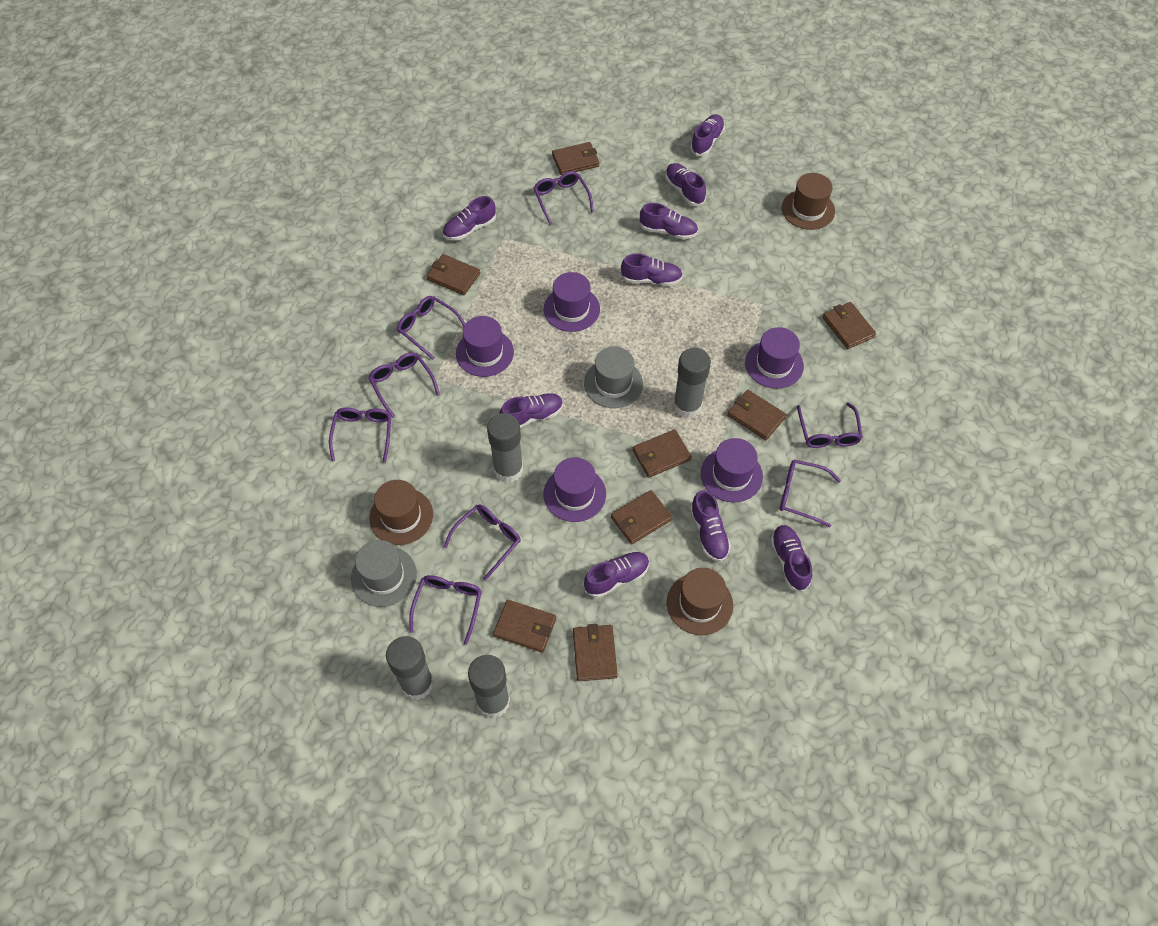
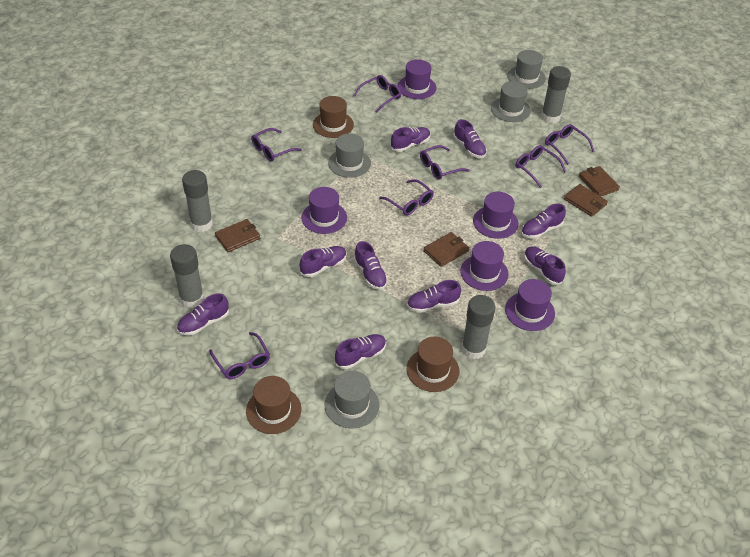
brown wallet: 8 -> 4
grey hat: 2 -> 4
purple glasses: 8 -> 7

